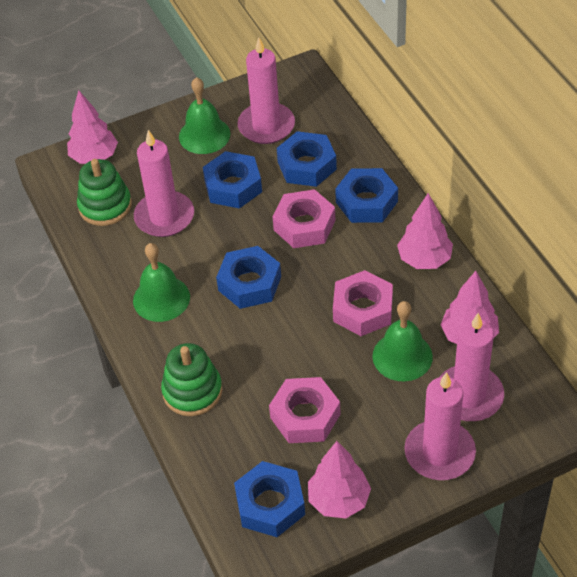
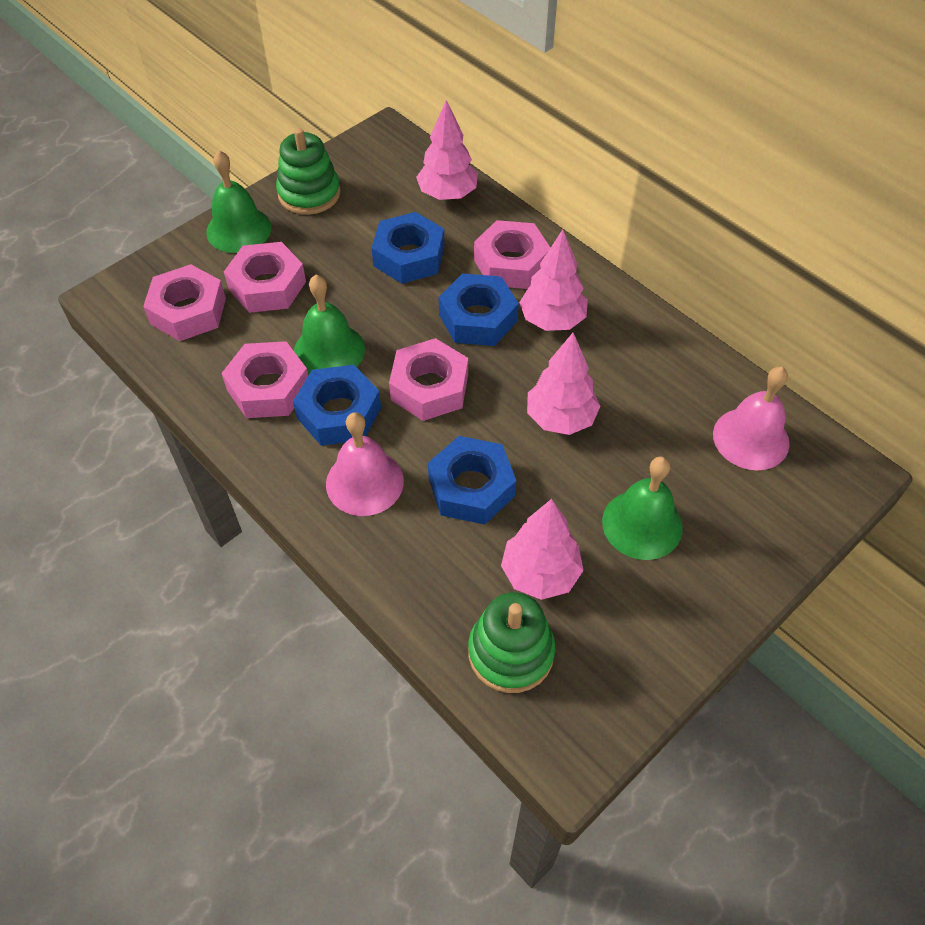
blue nut: 5 -> 4
pink bell: 0 -> 2
pink candle: 4 -> 0
pink nut: 3 -> 5

